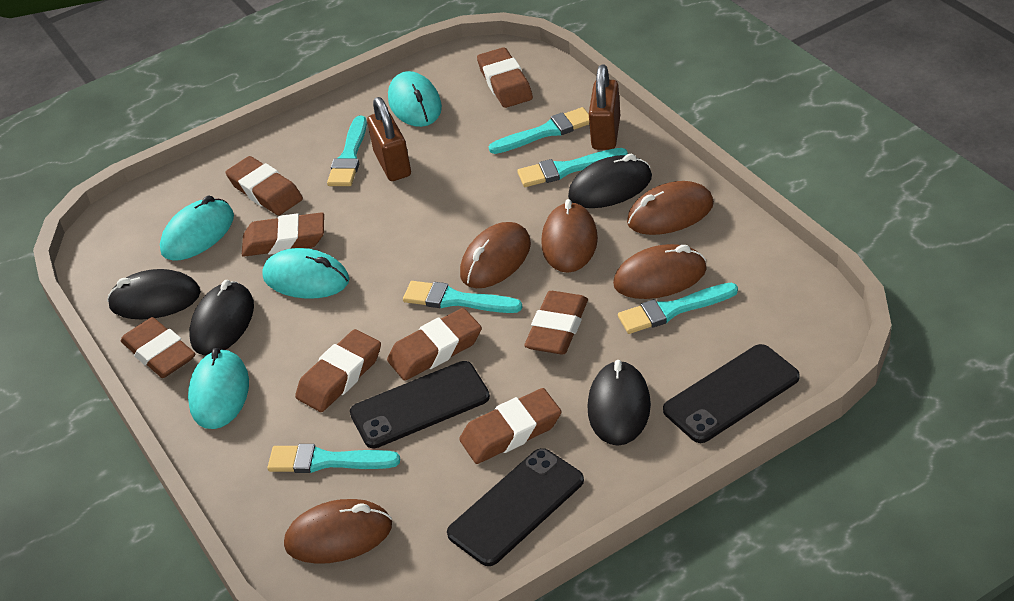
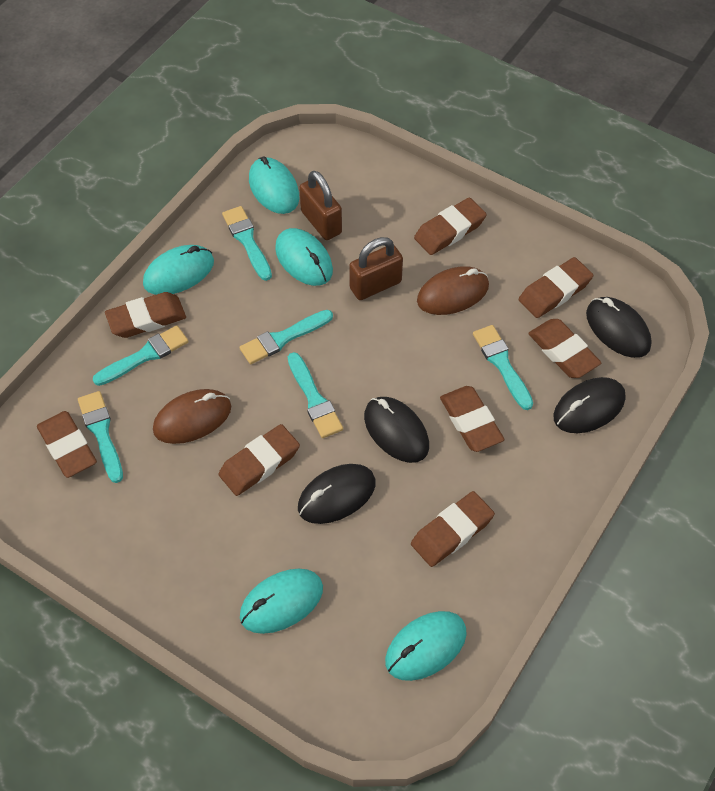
black phone: 3 -> 0
brown mouse: 5 -> 2
turquoise mouse: 4 -> 5

